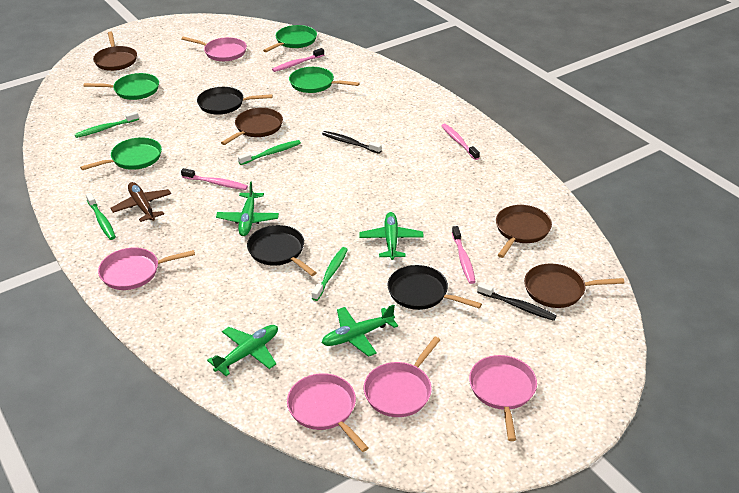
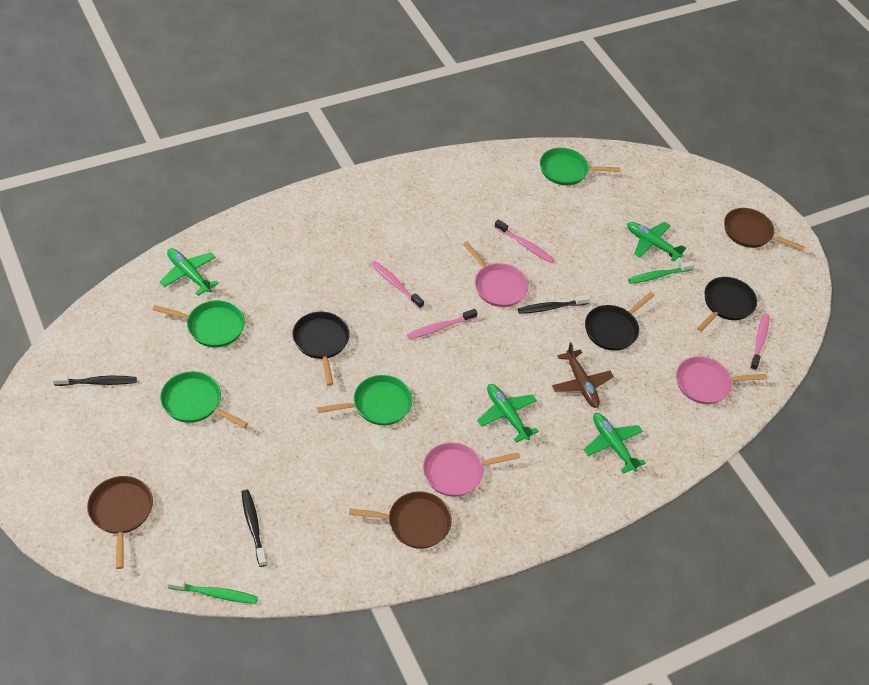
black toothbrush: 2 -> 3
brown pan: 4 -> 3
green toothbrush: 4 -> 2
pink pan: 5 -> 3

